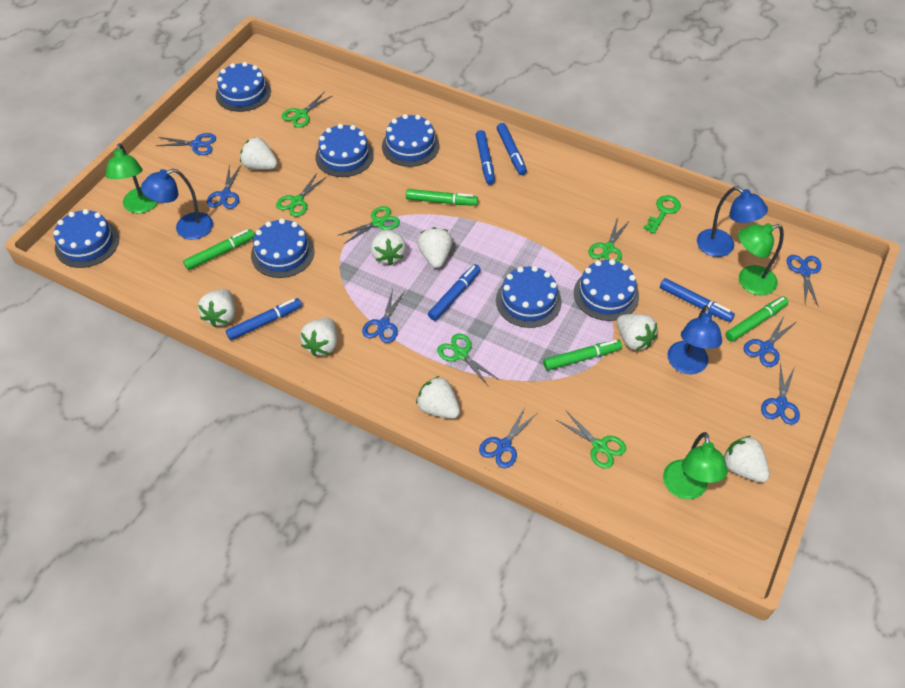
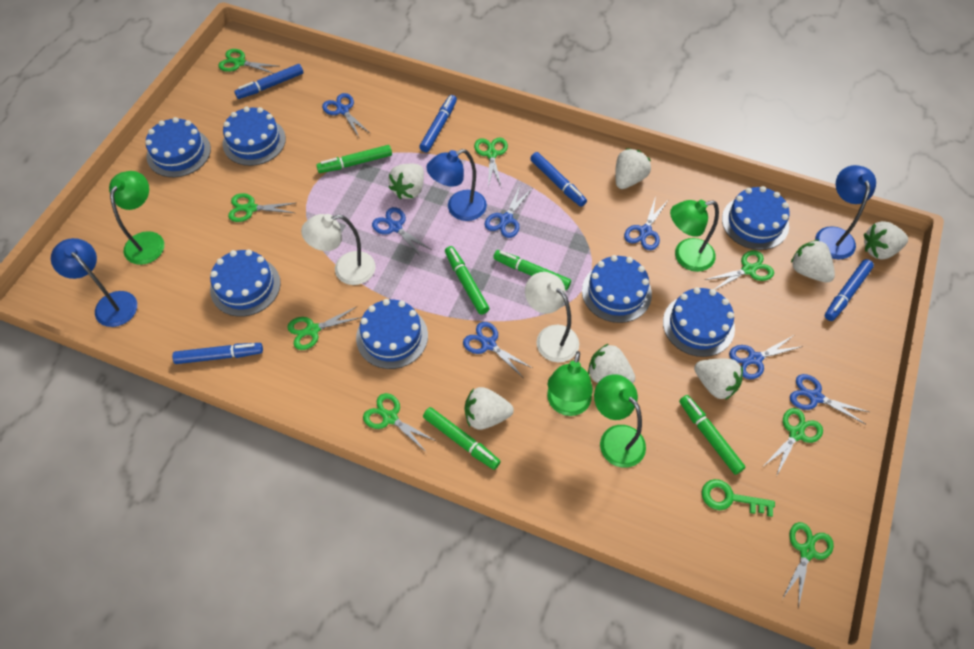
green lamp: 3 -> 4
green marker: 4 -> 5
green scissors: 6 -> 8
white lamp: 0 -> 2
white strawberry: 8 -> 7

